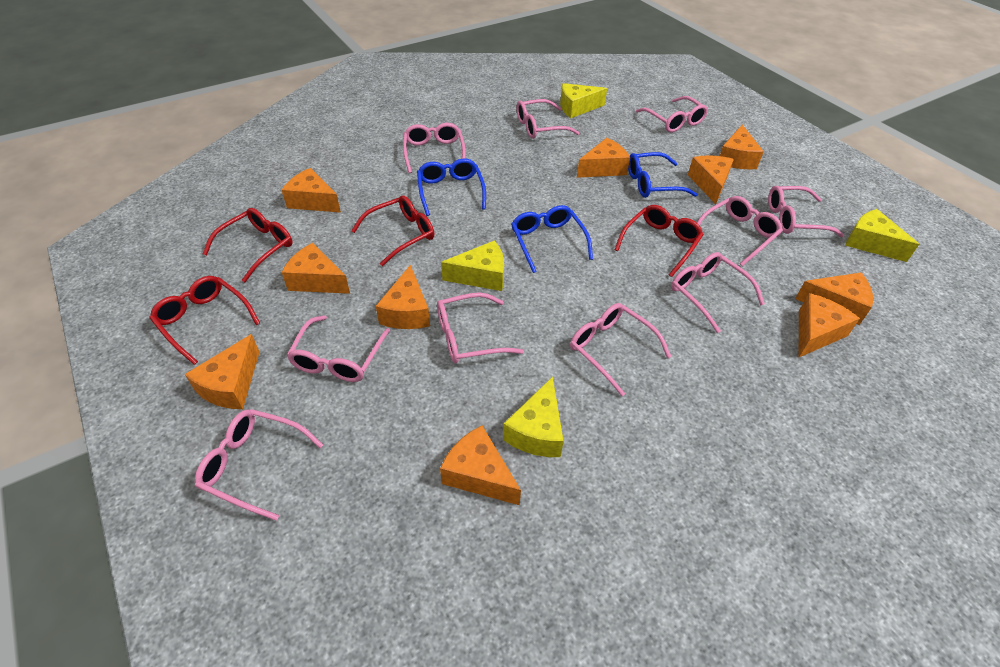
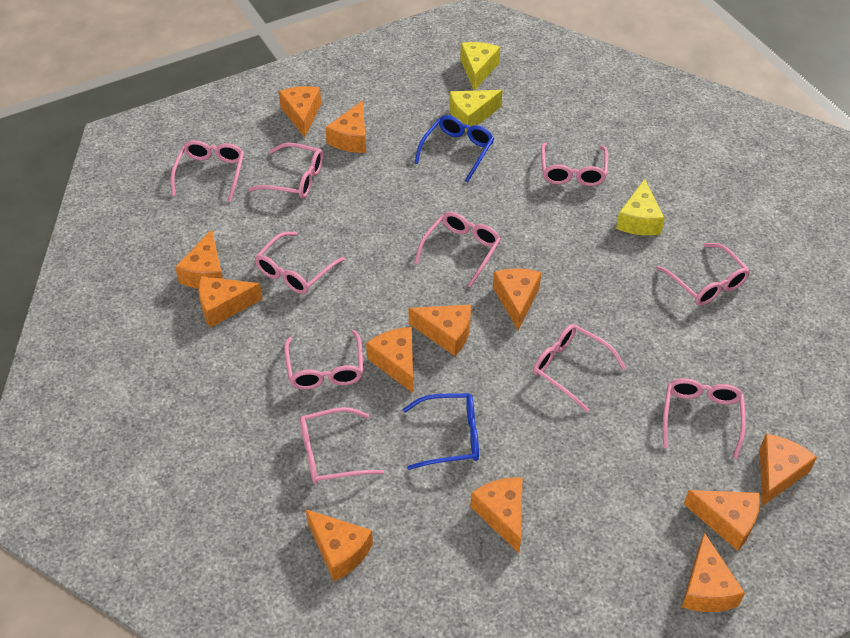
blue glasses: 3 -> 2
orange cheese: 10 -> 12
red glasses: 4 -> 0
yellow cheese: 4 -> 3

